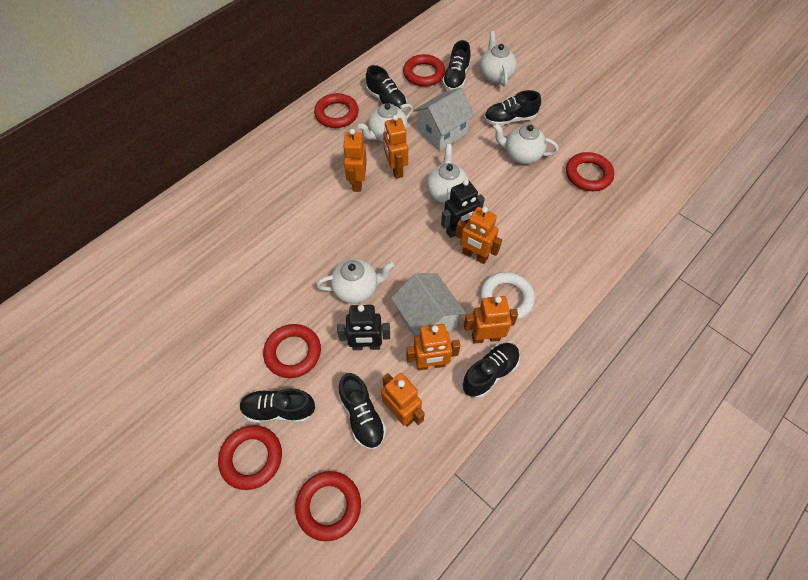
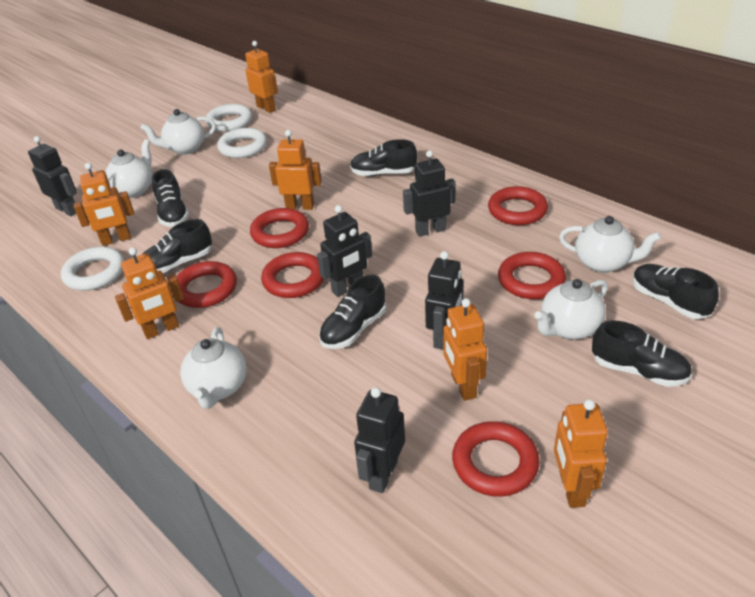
black robot: 2 -> 5
white house: 2 -> 0
white ring: 1 -> 3

